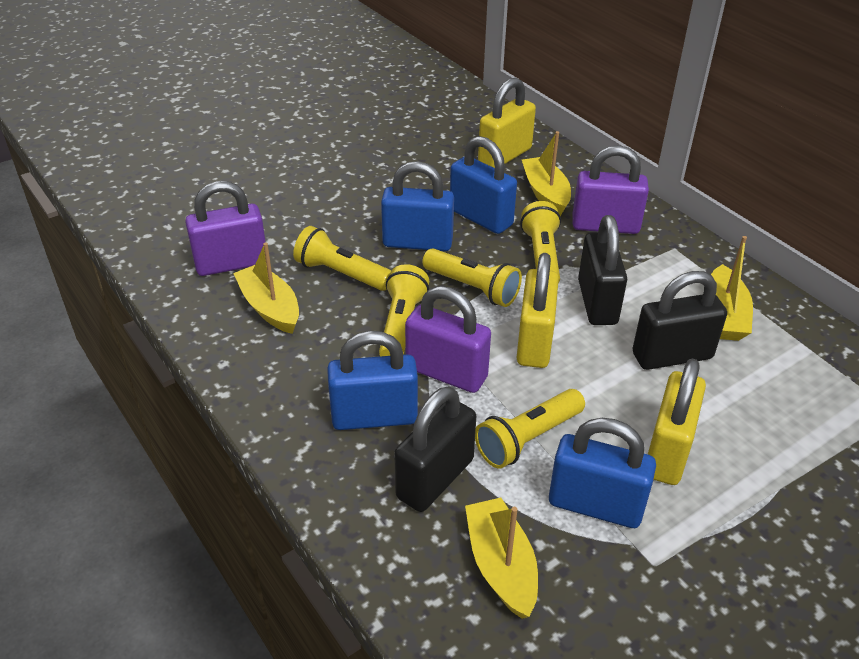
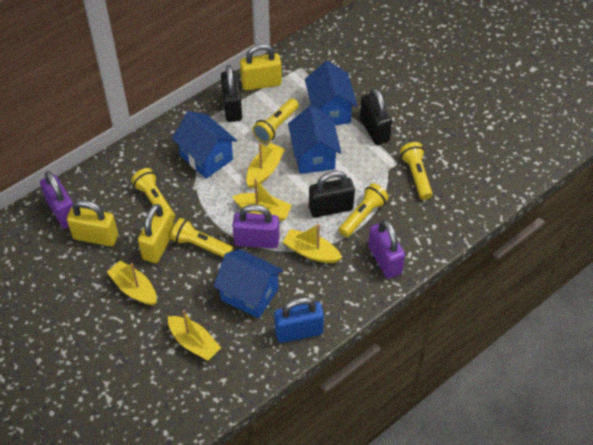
blue house: 0 -> 4
blue padlock: 4 -> 1
yellow boat: 4 -> 5

